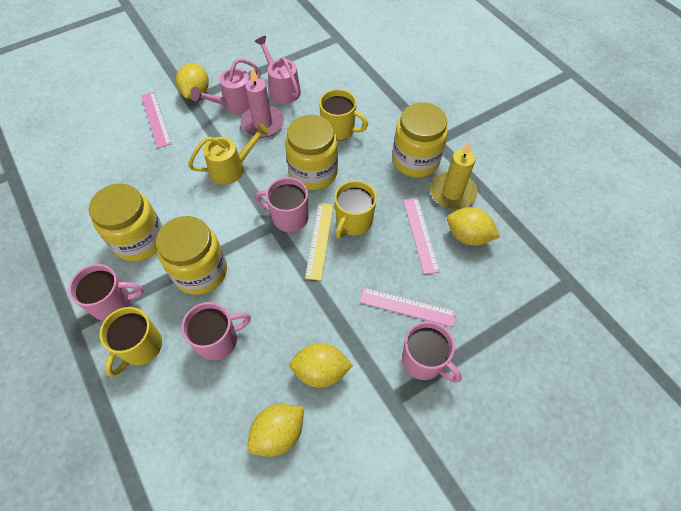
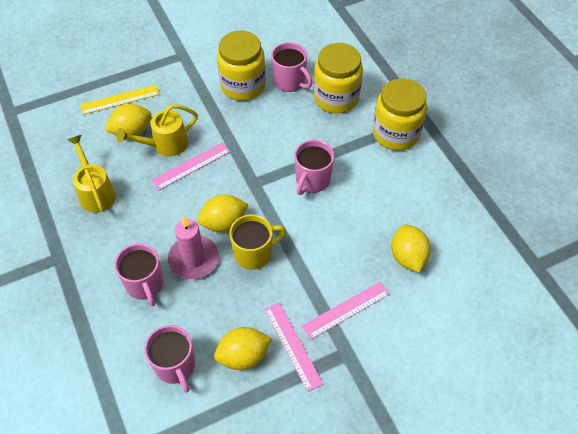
pink watering can: 2 -> 0
yellow candle: 1 -> 0
yellow jar: 4 -> 3
yellow mug: 3 -> 1
yellow watering can: 1 -> 2

